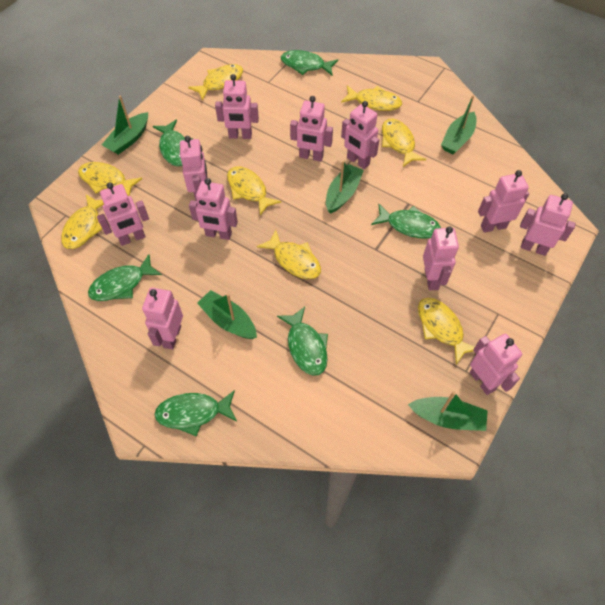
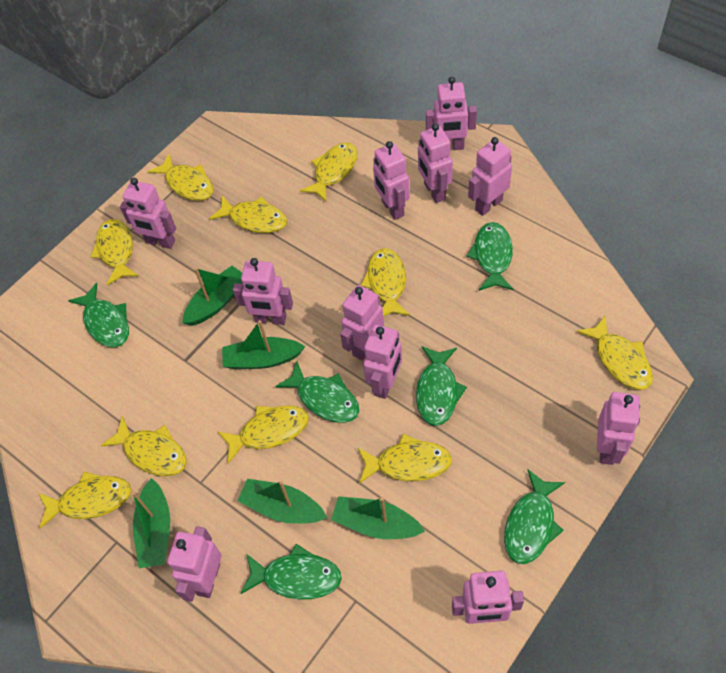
yellow fish: 8 -> 10

